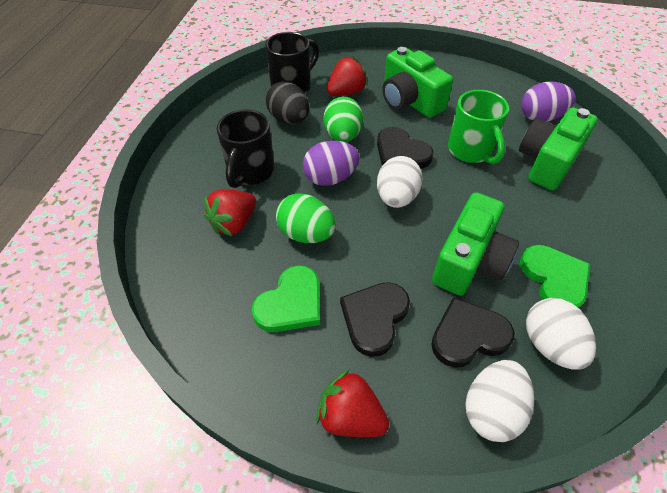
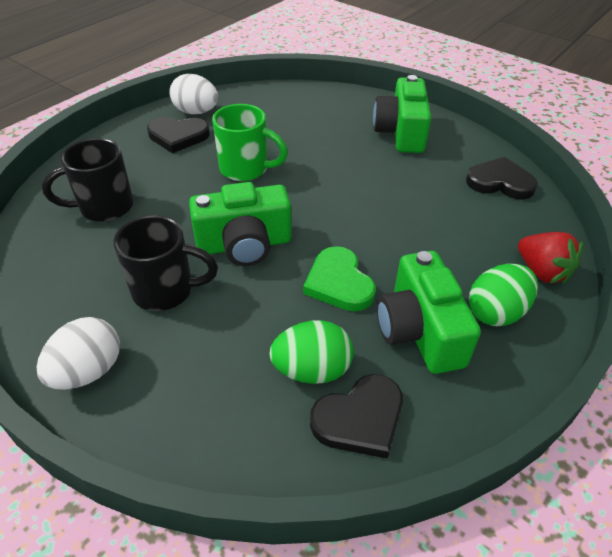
black egg: 1 -> 0
green heart: 2 -> 1
purple egg: 2 -> 0
red strawberry: 3 -> 1
white egg: 3 -> 2

